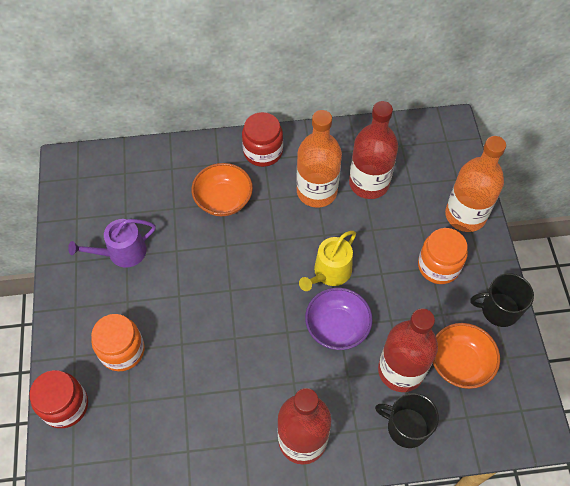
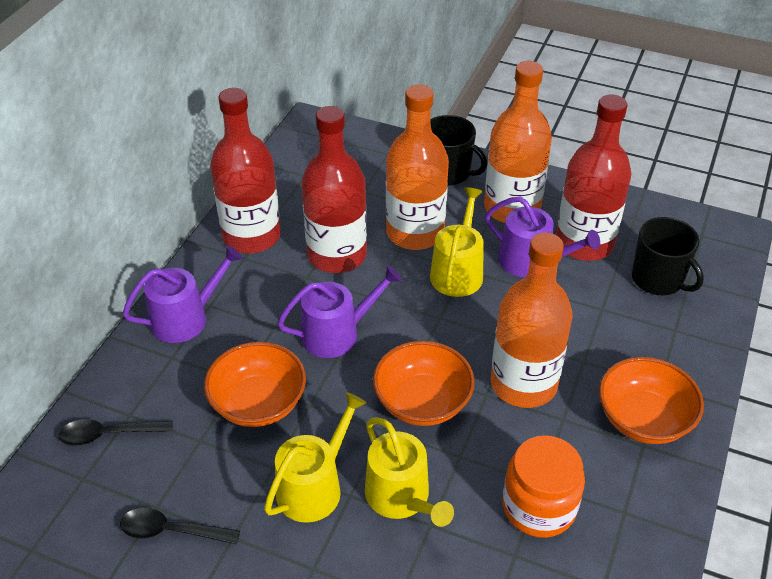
black spoon: 0 -> 2
orange bottle: 2 -> 3
orange bowl: 2 -> 3
orange jar: 2 -> 1
purple bowl: 1 -> 0
purple watering can: 1 -> 3
red jar: 2 -> 0
yellow watering can: 1 -> 3

